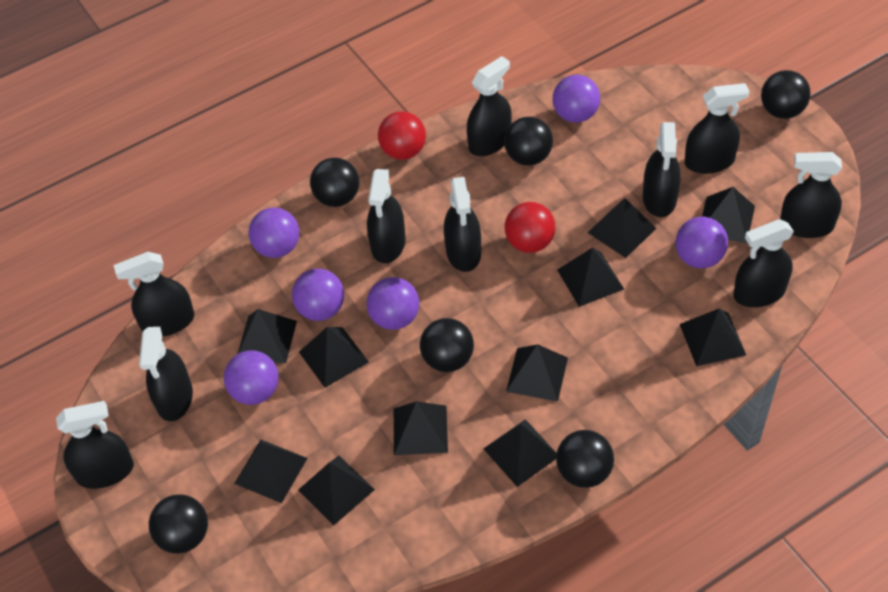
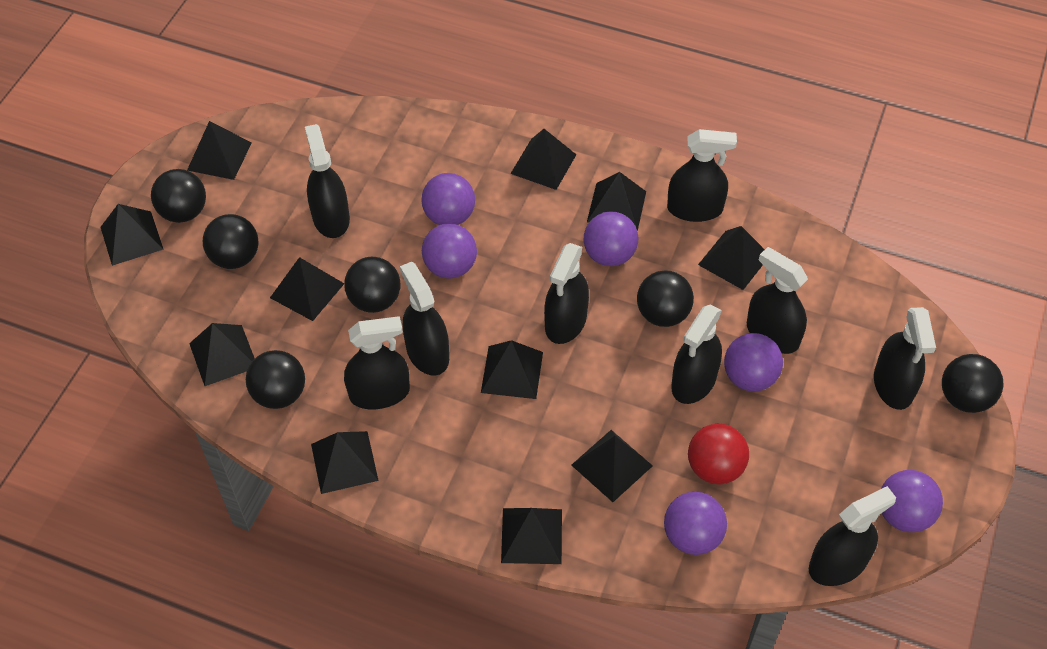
black spray bottle: 10 -> 9
red ball: 2 -> 1

